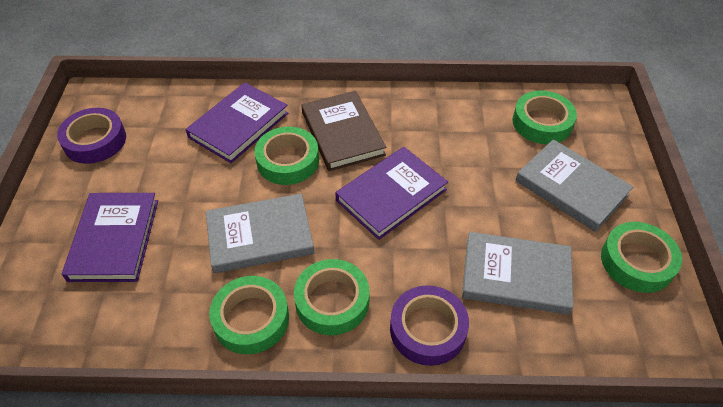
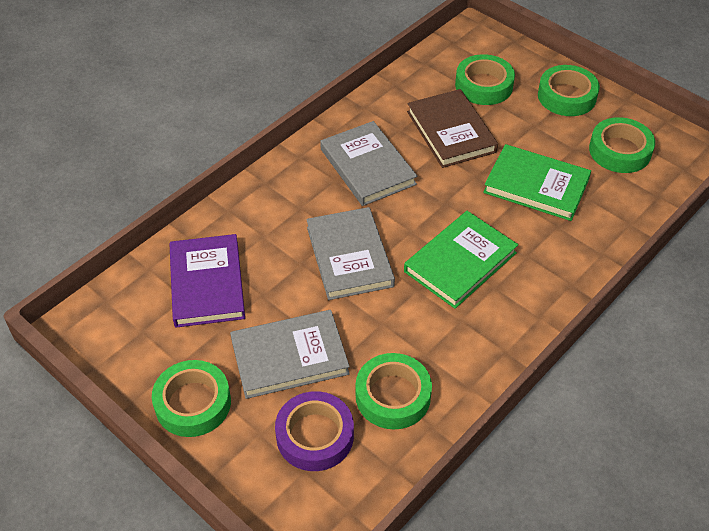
green book: 0 -> 2
purple book: 3 -> 1
purple tape: 2 -> 1

